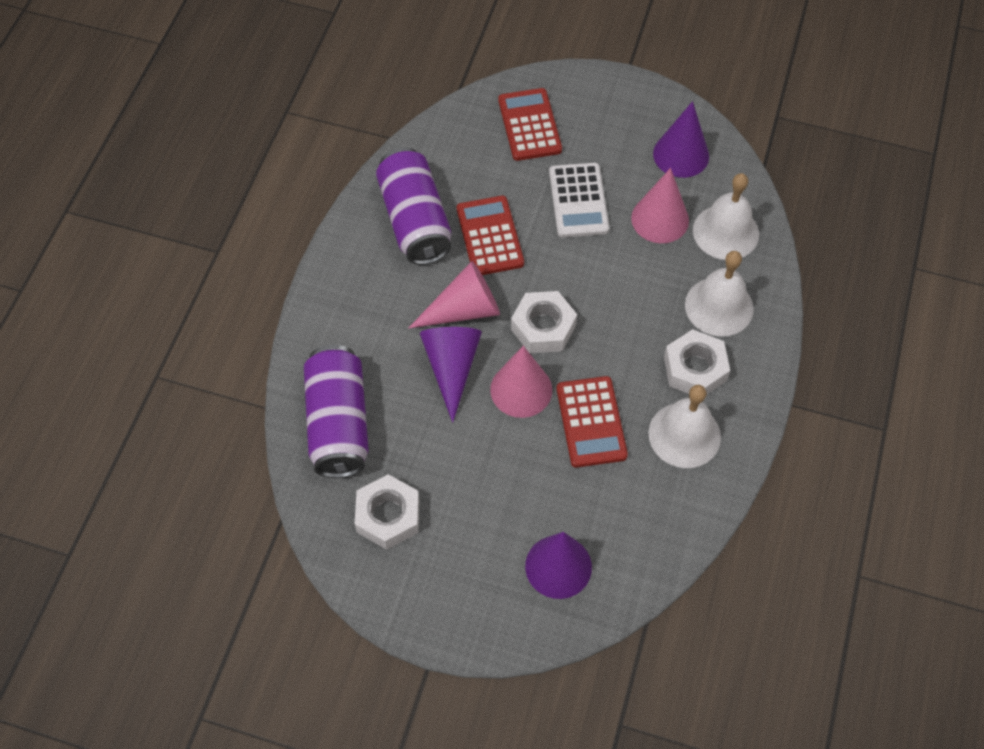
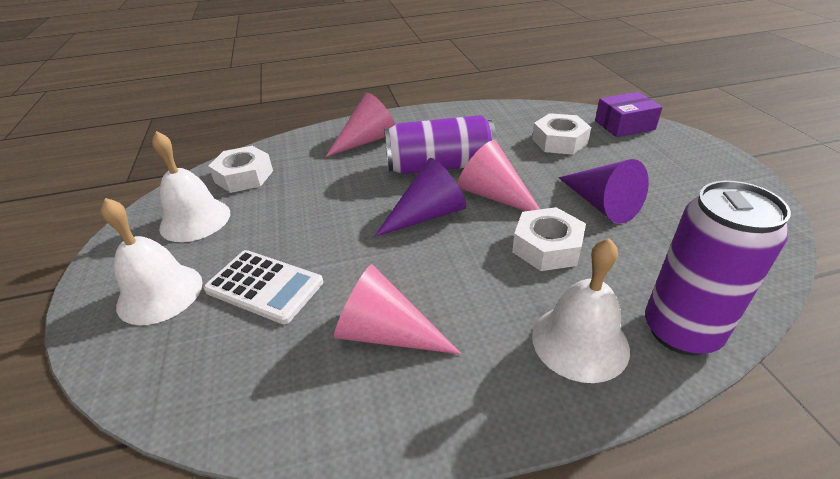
purple box: 0 -> 1
purple cone: 3 -> 2
red calculator: 3 -> 0

